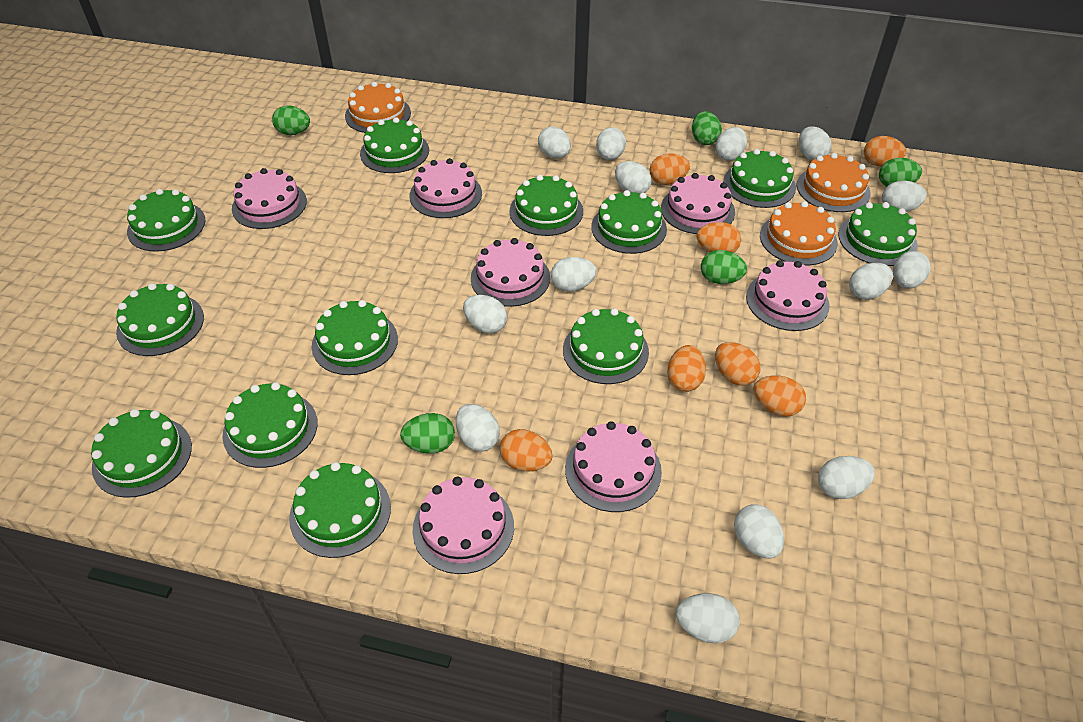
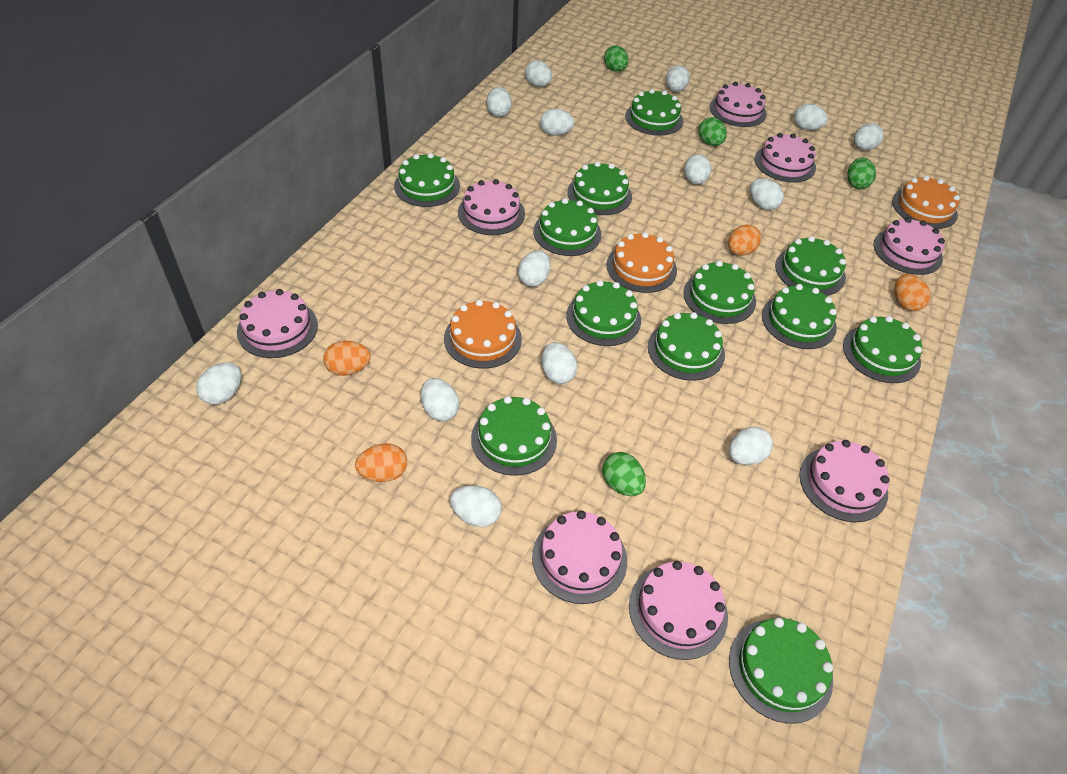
green egg: 5 -> 4
orange egg: 7 -> 4
pink cake: 7 -> 8

